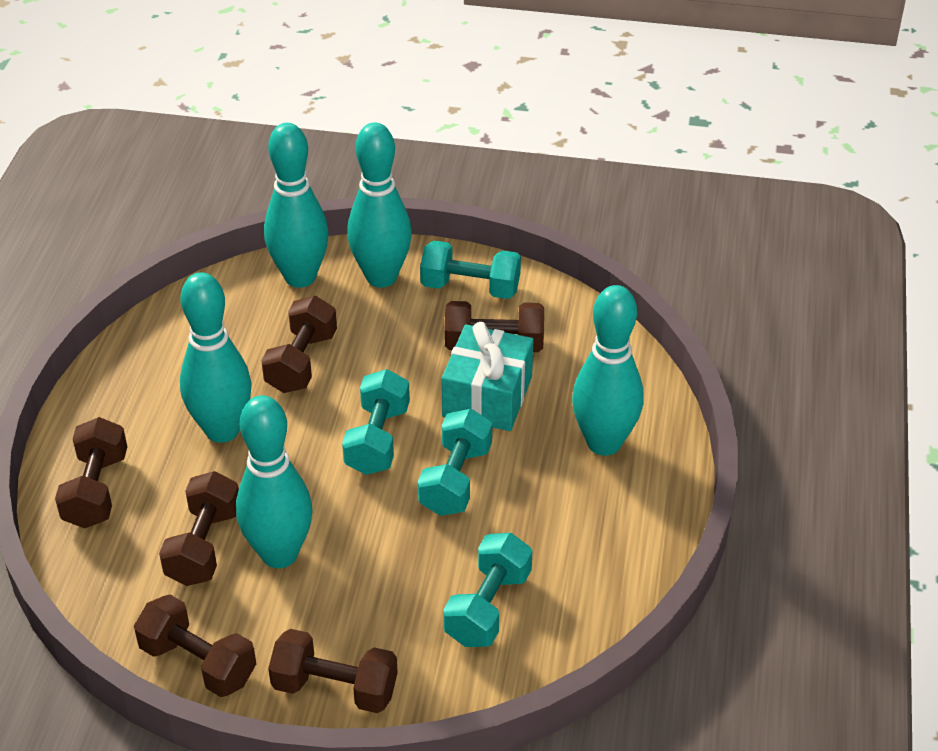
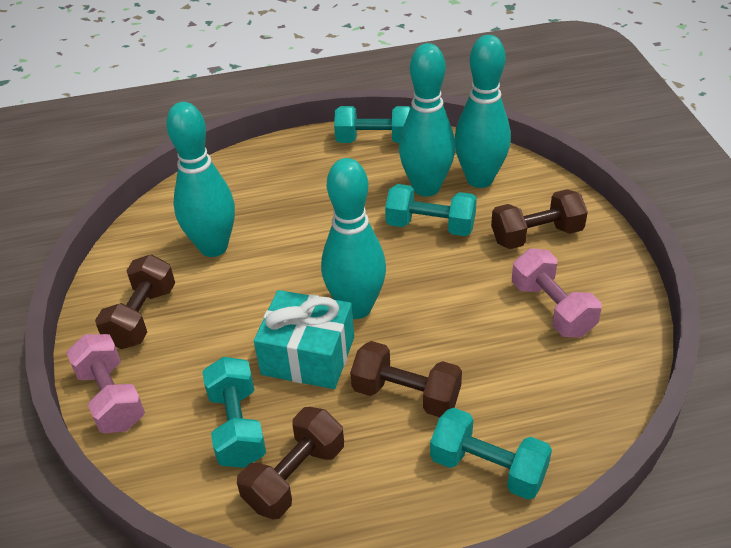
brown dumbbell: 6 -> 4
pink dumbbell: 0 -> 2
turquoise bowling pin: 5 -> 4

